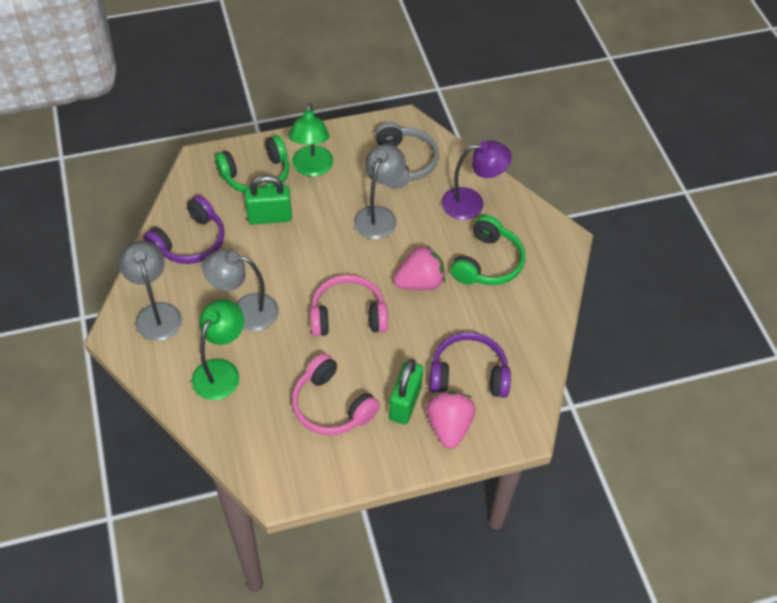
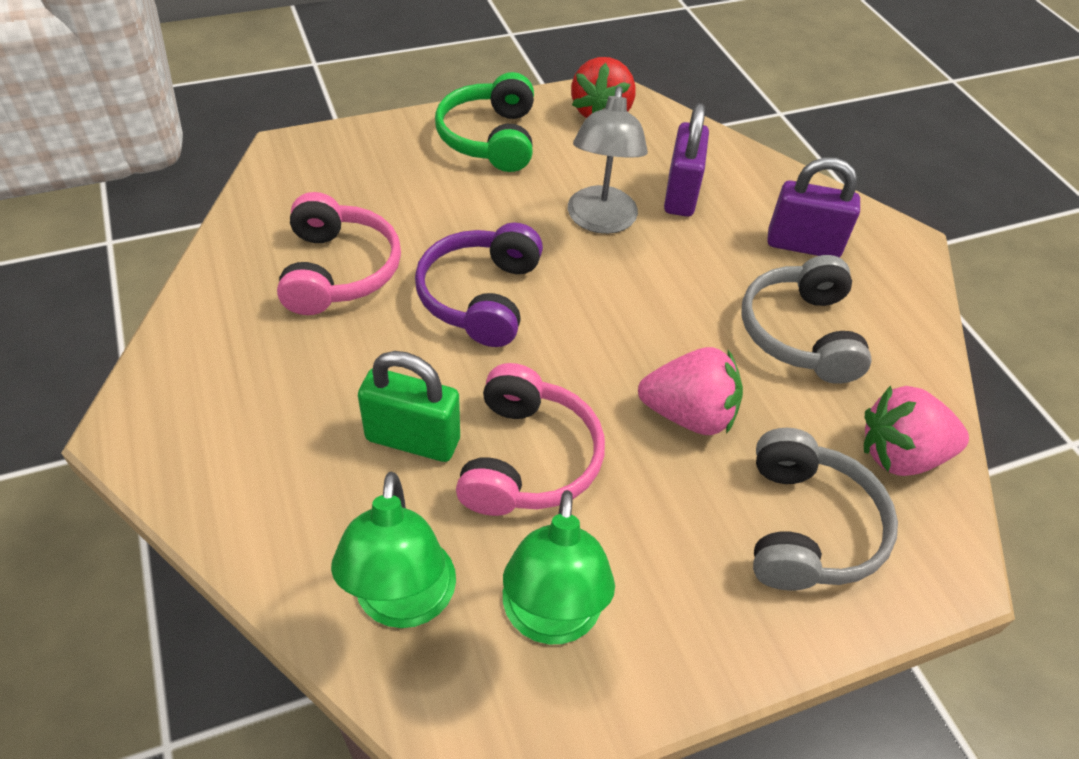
green headphones: 2 -> 1
green padlock: 2 -> 1
grey headphones: 1 -> 2
grey lamp: 3 -> 1
purple headphones: 2 -> 1
purple lamp: 1 -> 0
purple padlock: 0 -> 2
red strawberry: 0 -> 1

